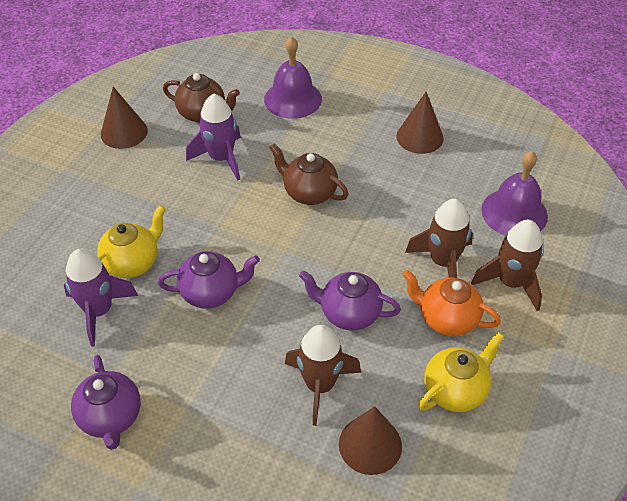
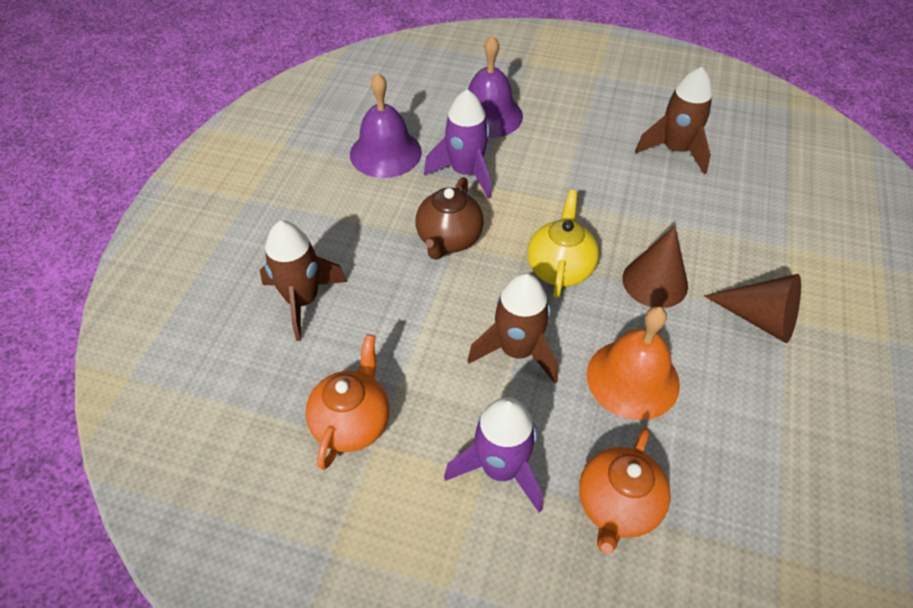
brown cone: 3 -> 2
brown teapot: 2 -> 1
orange bell: 0 -> 1
orange teapot: 1 -> 2
purple teapot: 3 -> 0
yellow teapot: 2 -> 1

